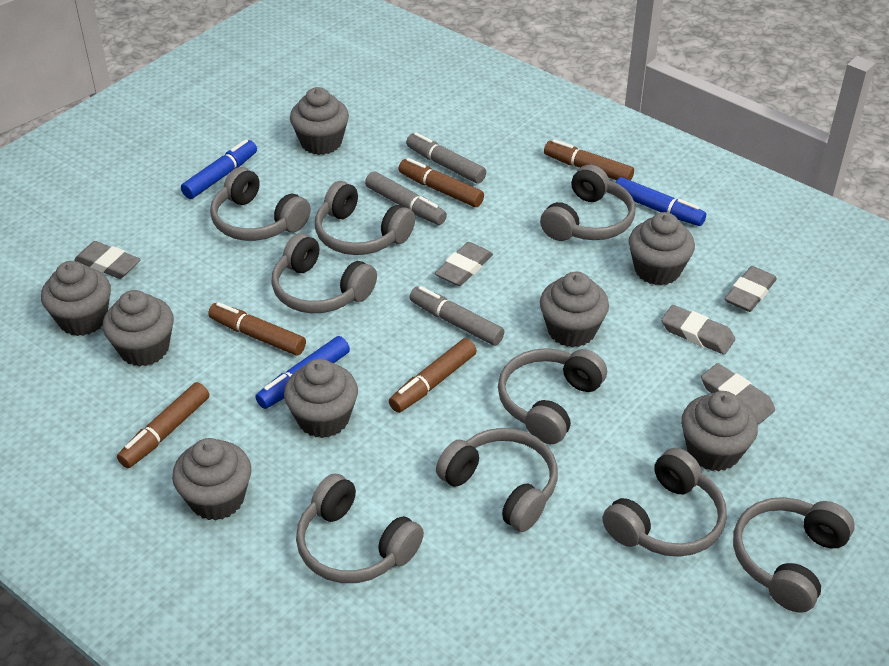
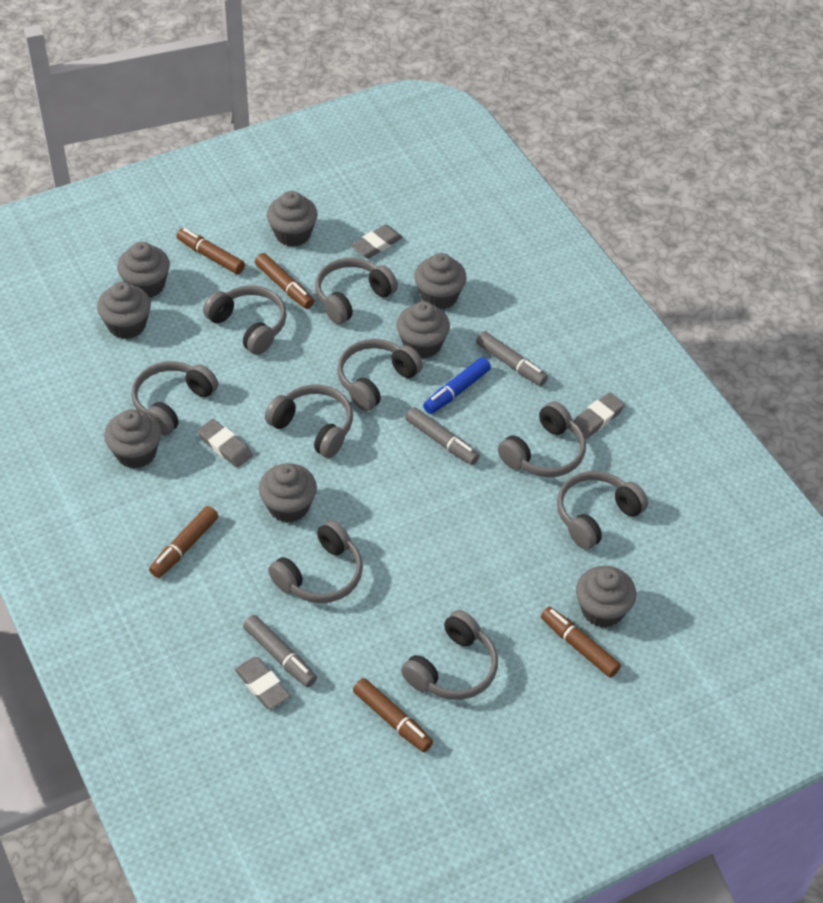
blue marker: 3 -> 1
grey eraser: 5 -> 4

